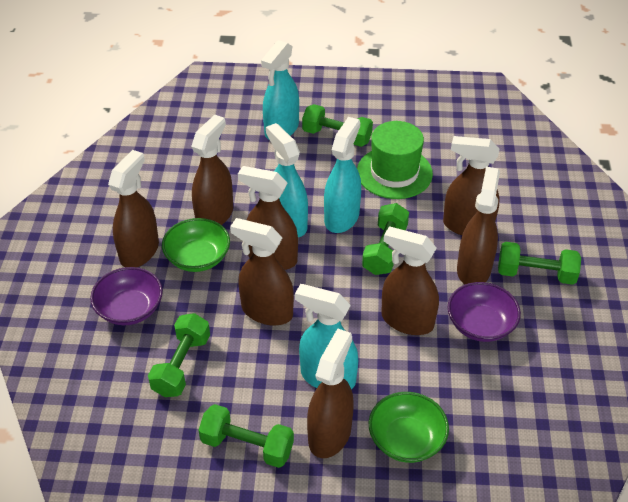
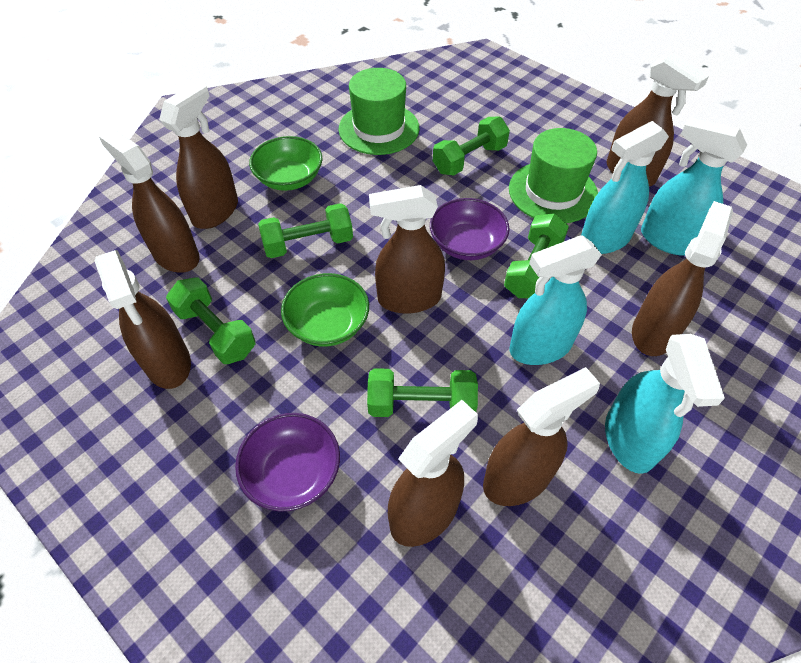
green hat: 1 -> 2

